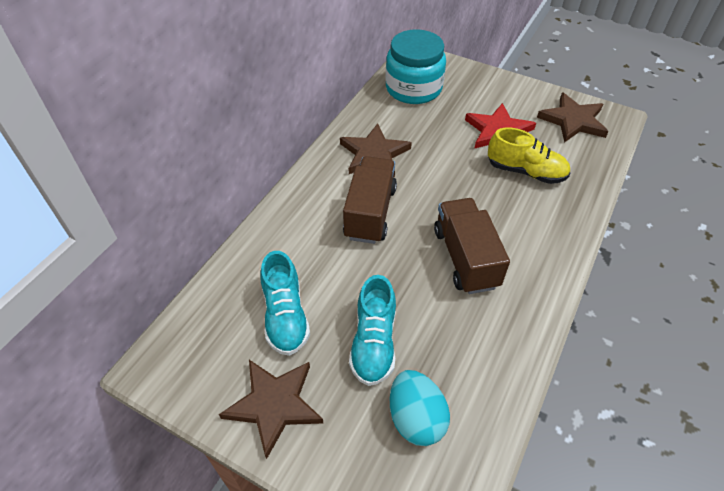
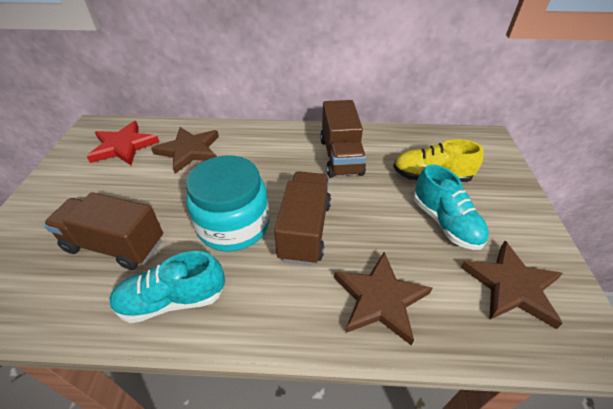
brown truck: 2 -> 3
turquoise egg: 1 -> 0

